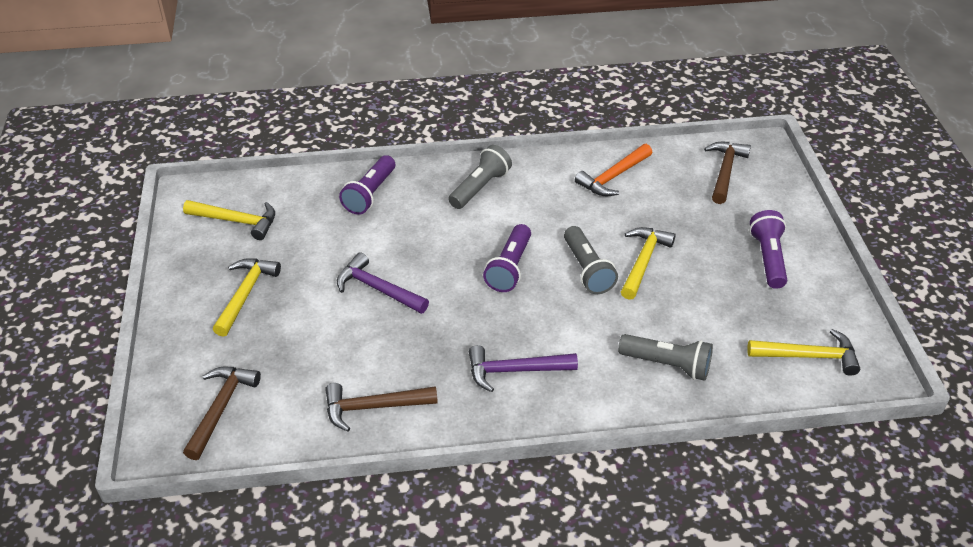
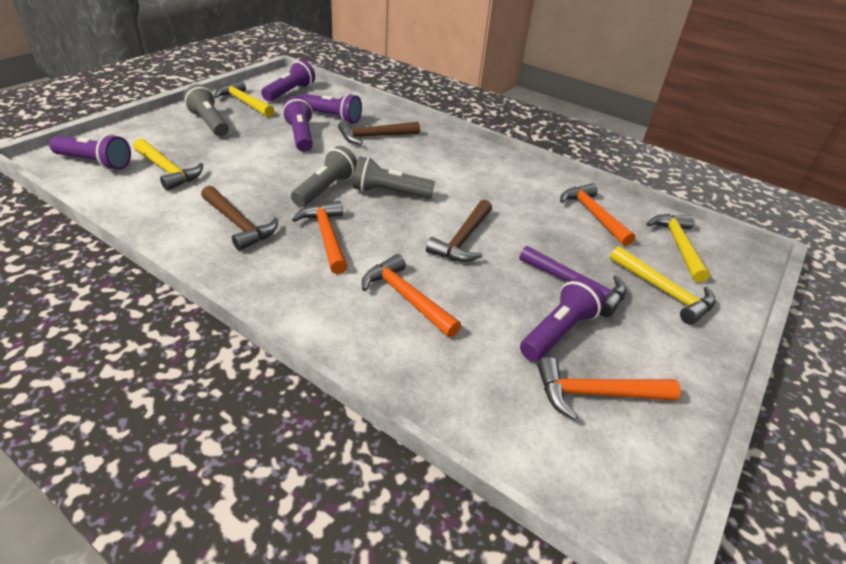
orange hammer: 1 -> 4
purple flashlight: 3 -> 5
purple hammer: 2 -> 1

